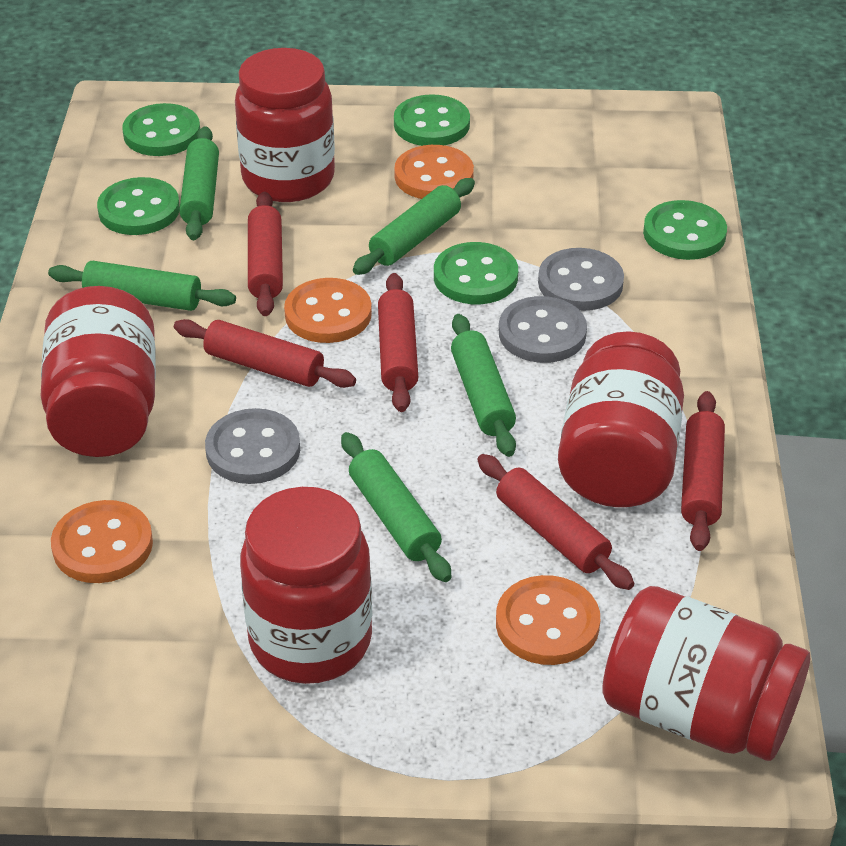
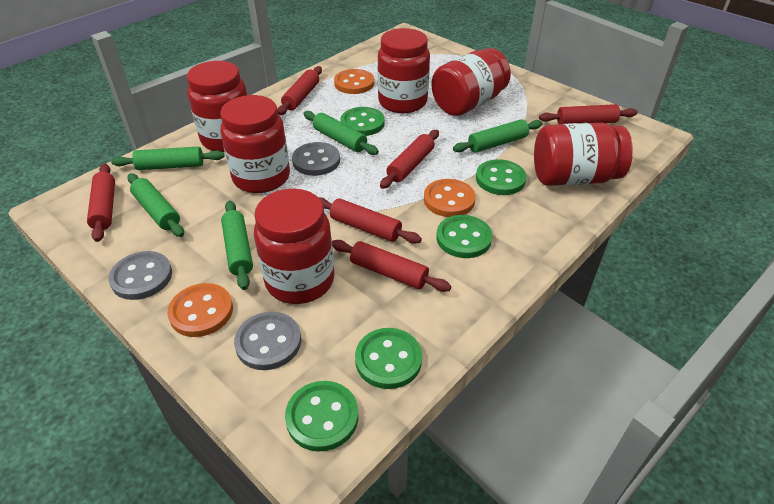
orange button: 4 -> 3
red jar: 5 -> 6
red rolling pin: 5 -> 6

